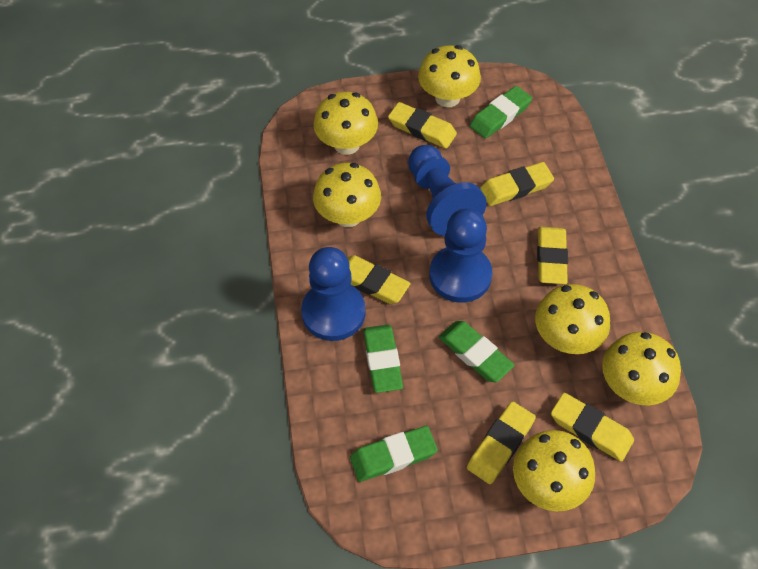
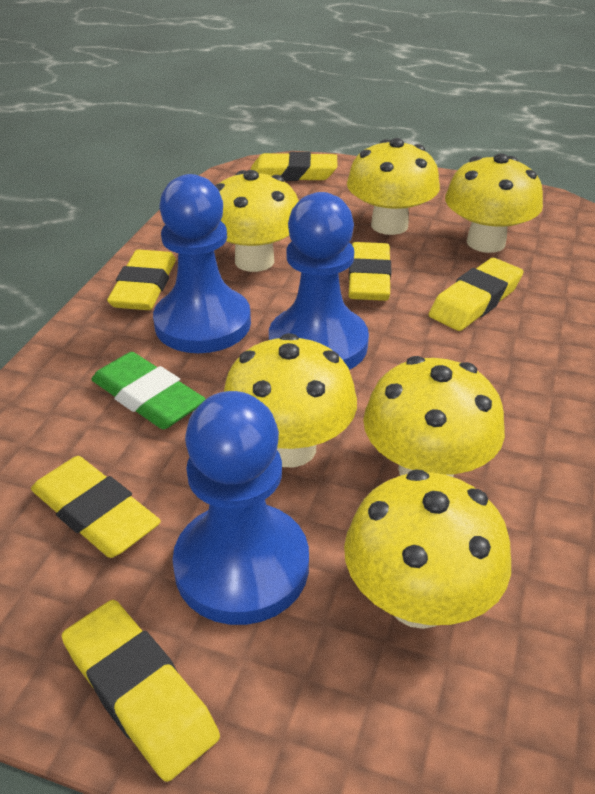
green eraser: 4 -> 1

